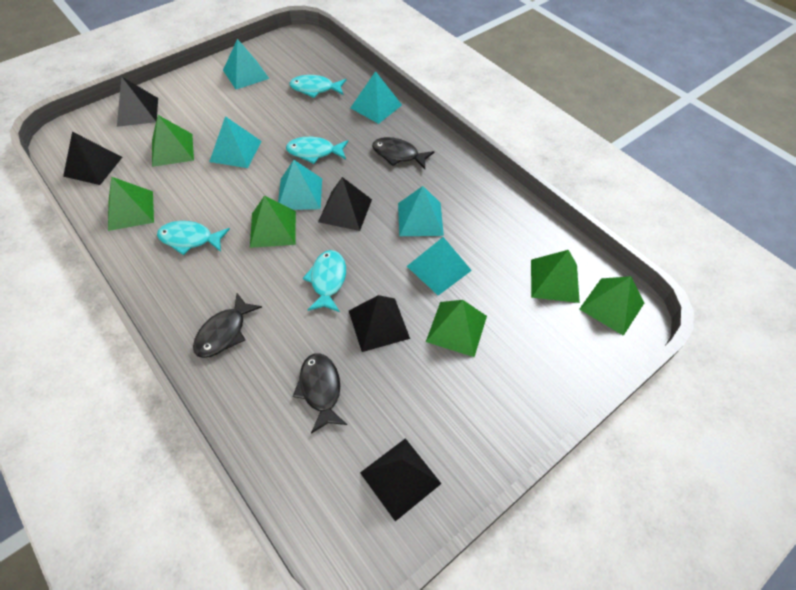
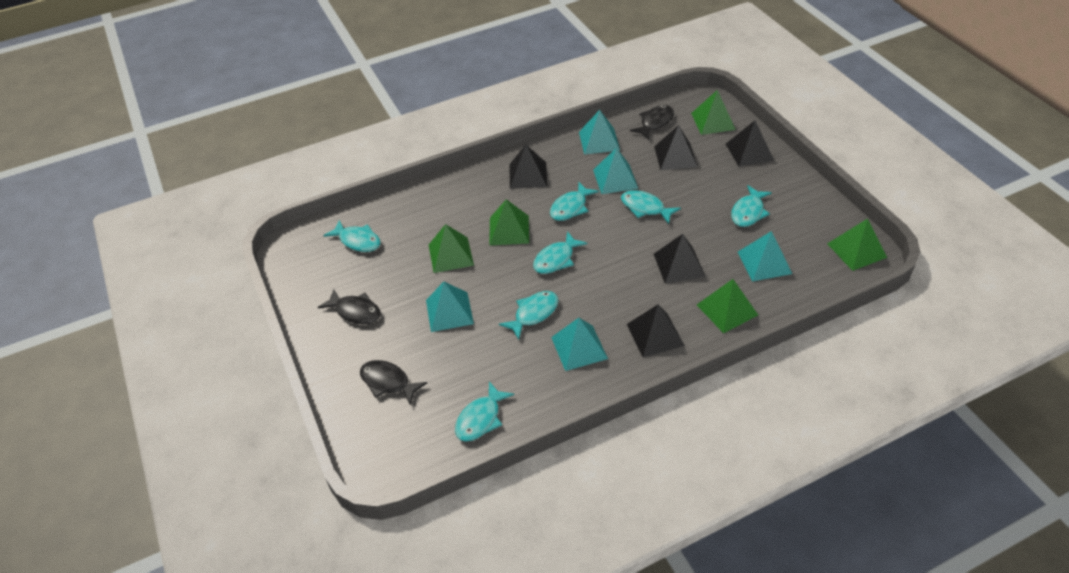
green pyramid: 6 -> 5
turquoise fish: 4 -> 7
turquoise pyramid: 6 -> 5

